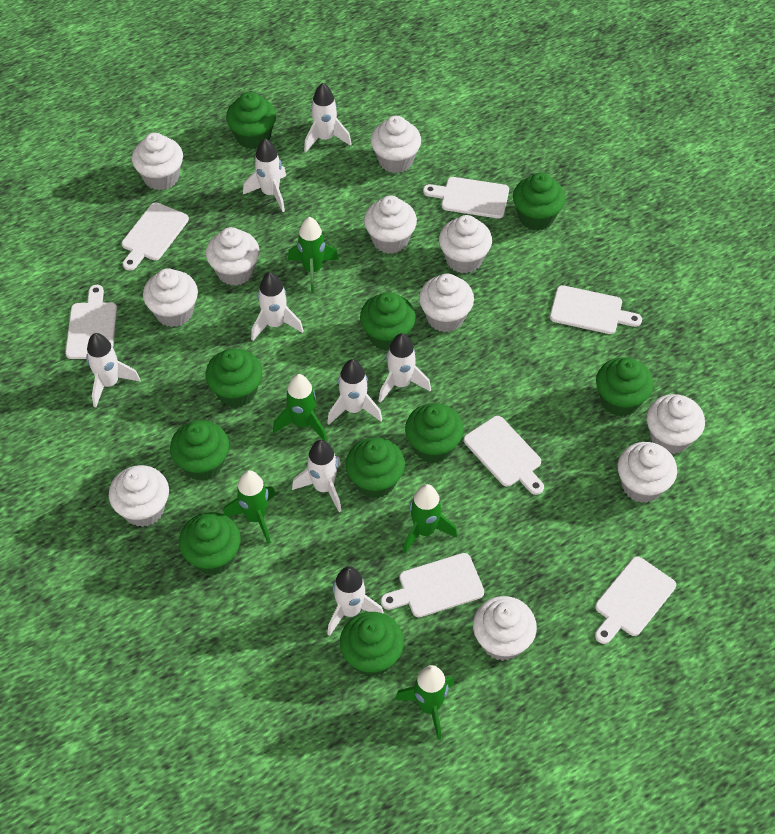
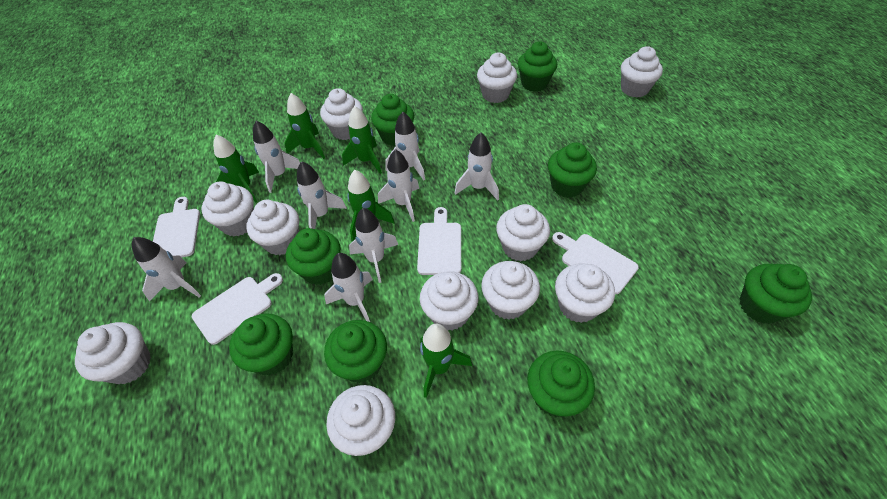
green cupcake: 10 -> 8
white cutting board: 7 -> 4

